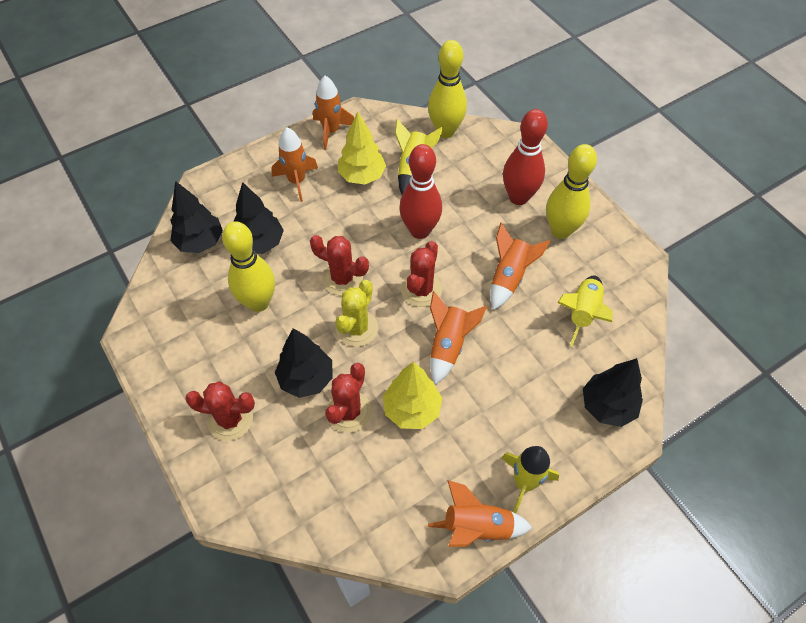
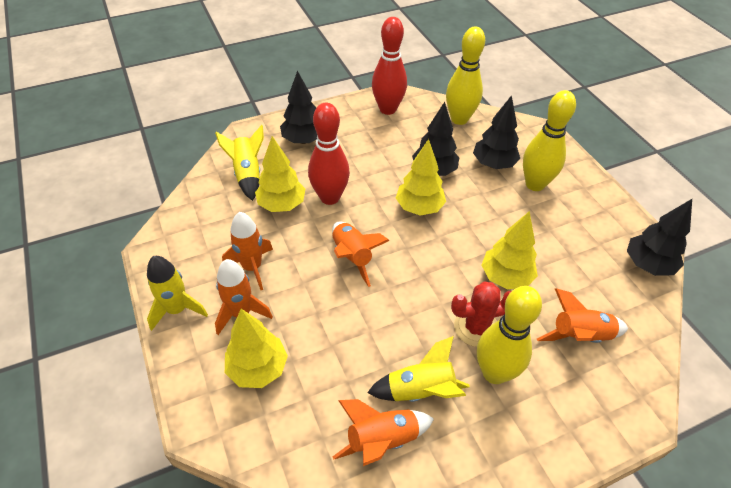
red cactus: 4 -> 1
yellow cactus: 1 -> 0
yellow tree: 2 -> 4

